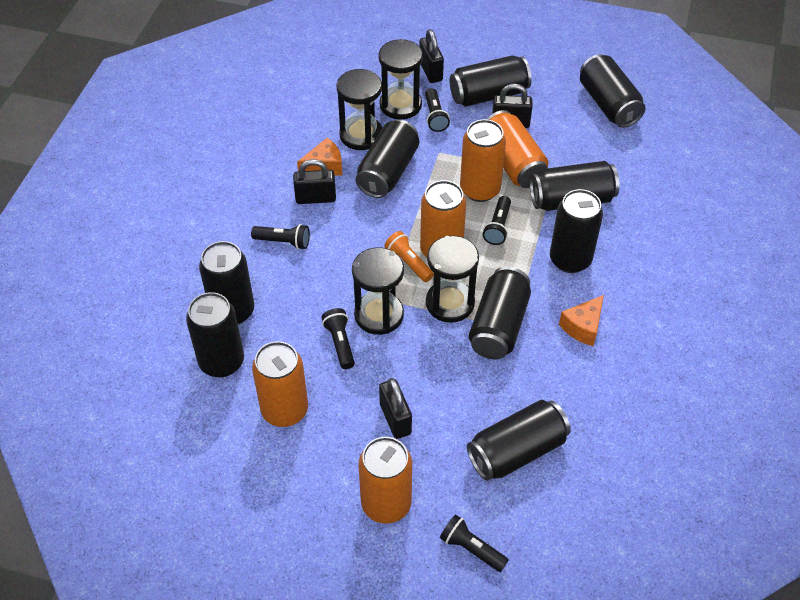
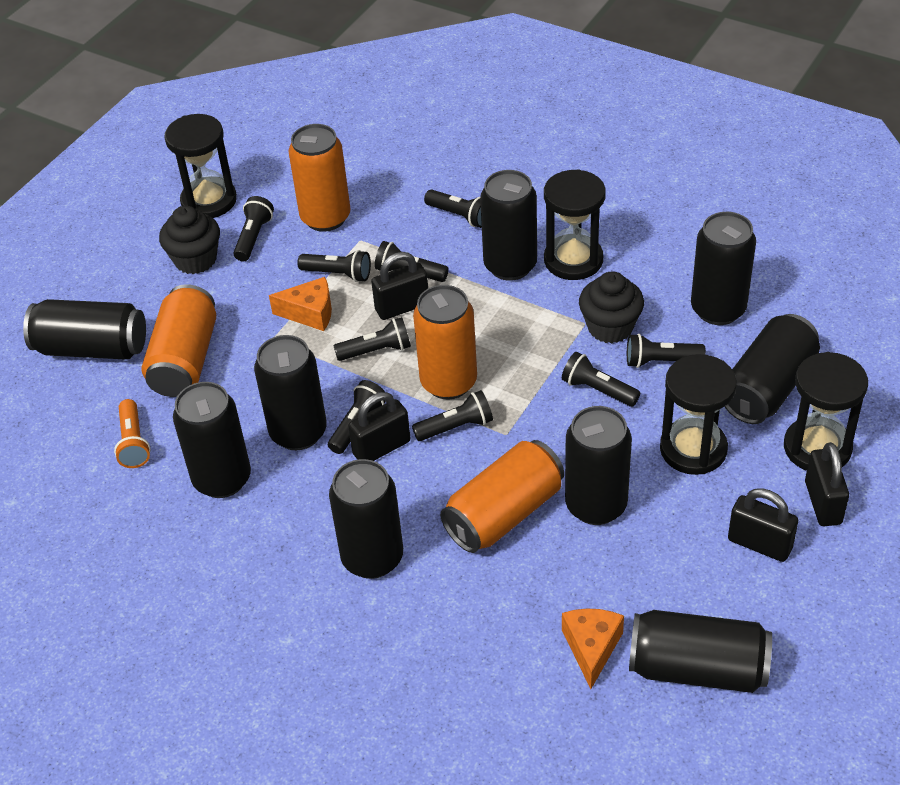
black cupcake: 0 -> 2
black flashlight: 5 -> 9
orange can: 5 -> 4

